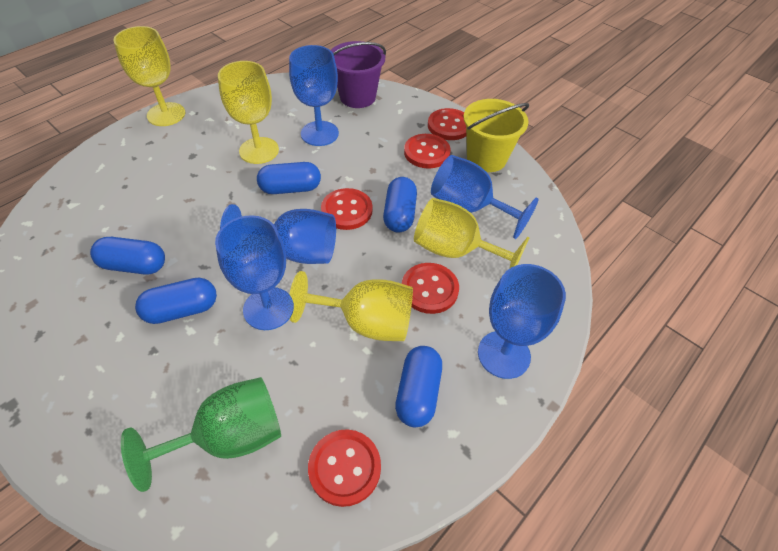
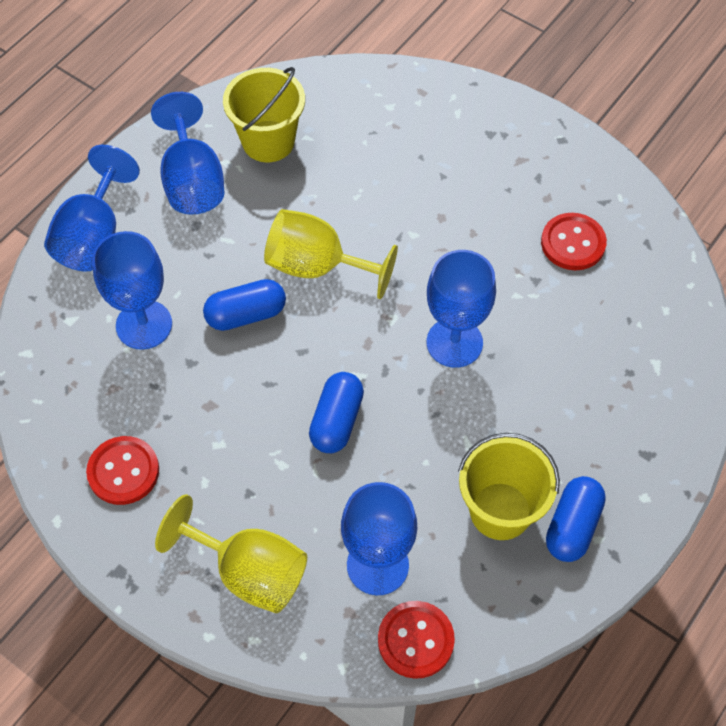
blue capsule: 5 -> 3
green goblet: 1 -> 0
purple bucket: 1 -> 0
red button: 5 -> 3
yellow bucket: 1 -> 2
yellow goblet: 4 -> 2

